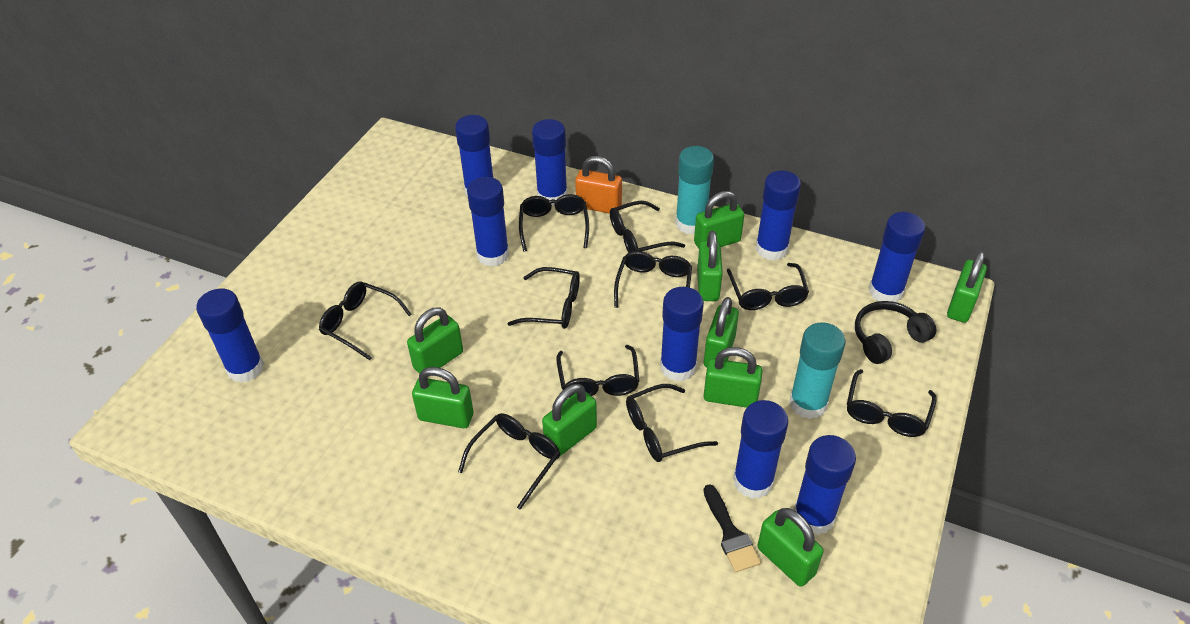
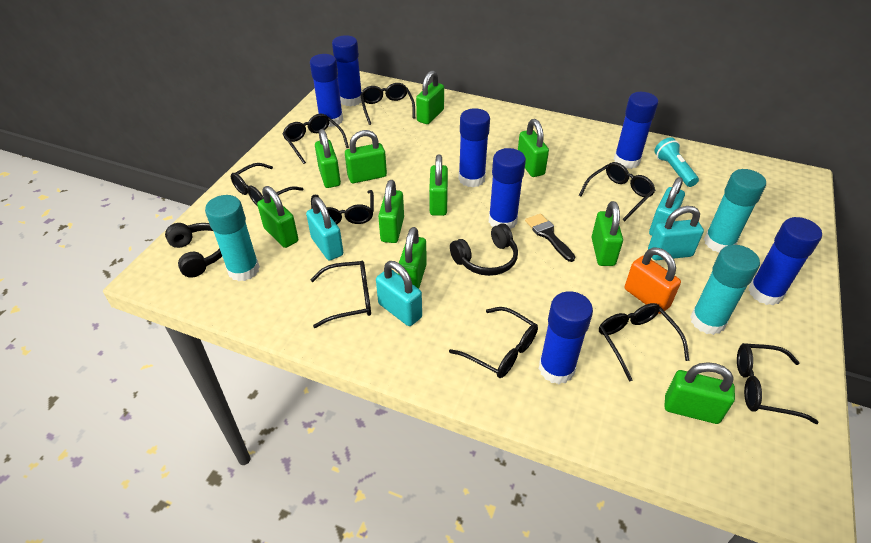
black glasses: 10 -> 9
black headphones: 1 -> 2
blue glue stick: 9 -> 7
green padlock: 9 -> 10
turquoise flashlight: 0 -> 1
turquoise glue stick: 2 -> 3
turquoise padlock: 0 -> 4

